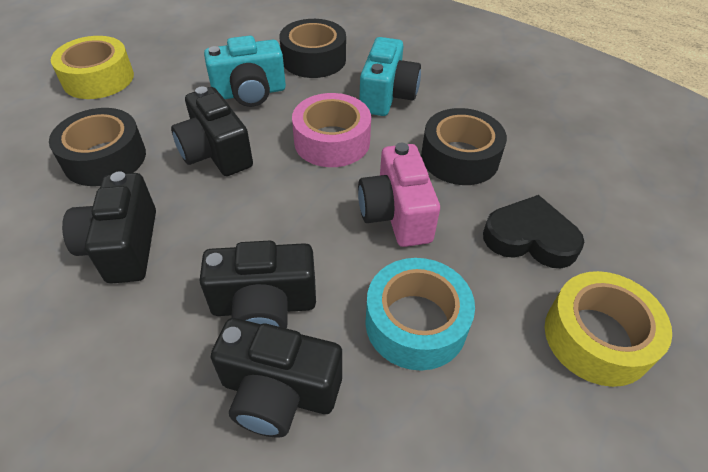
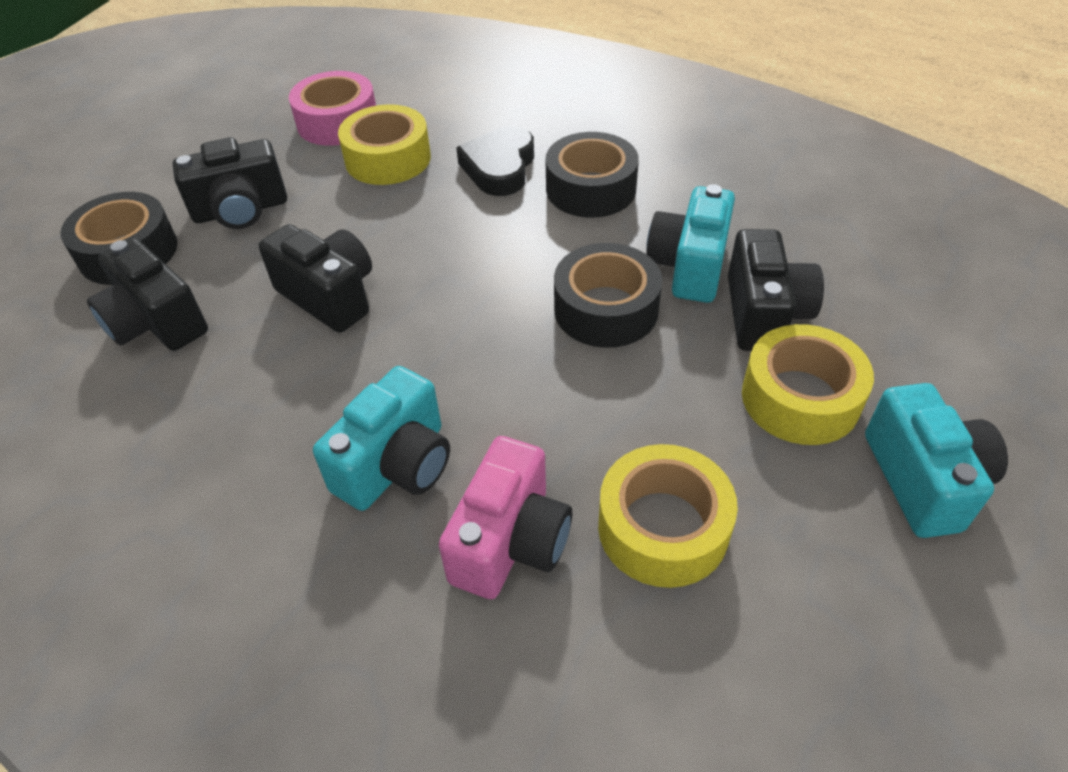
turquoise camera: 2 -> 3
turquoise tape: 1 -> 0
yellow tape: 2 -> 3

